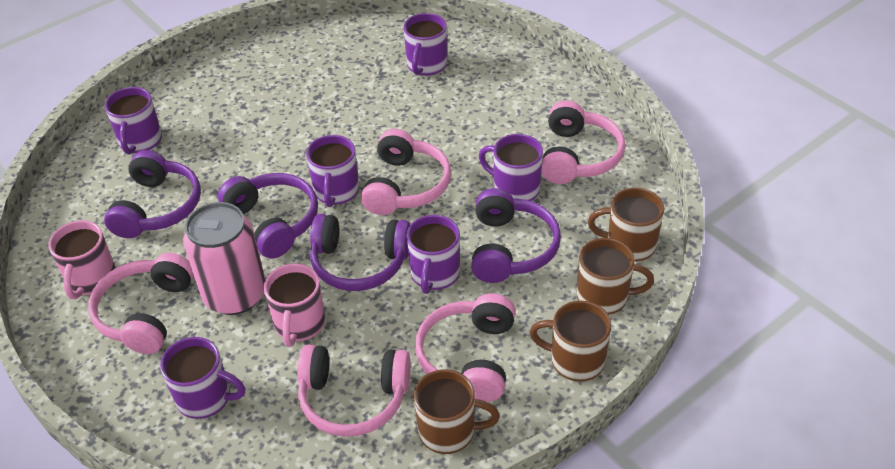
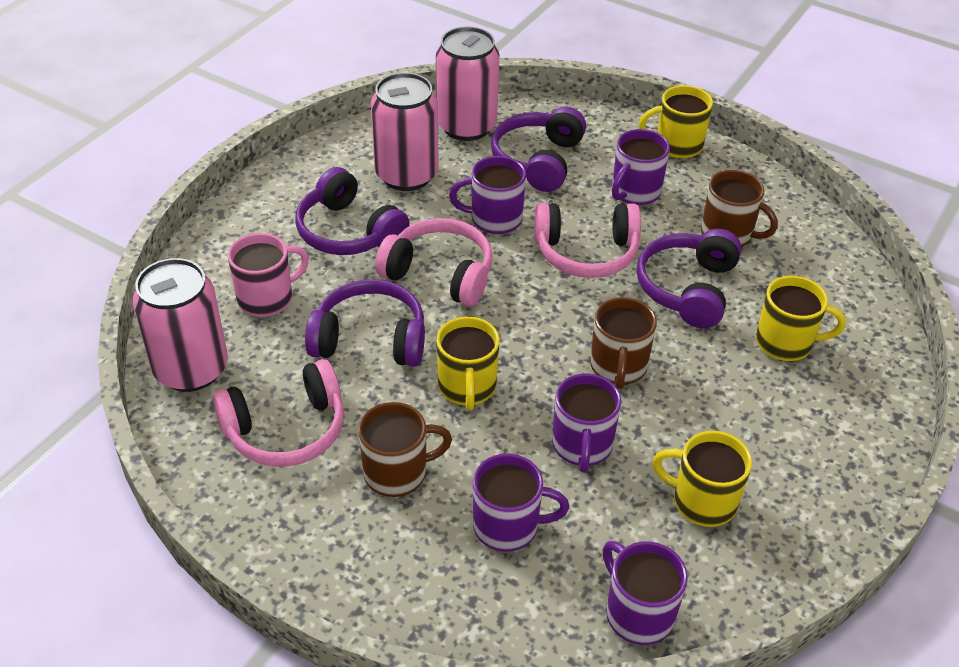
brown mug: 4 -> 3
pink can: 1 -> 3
pink headphones: 5 -> 3
pink mug: 2 -> 1
purple mug: 6 -> 5
yellow mug: 0 -> 4

